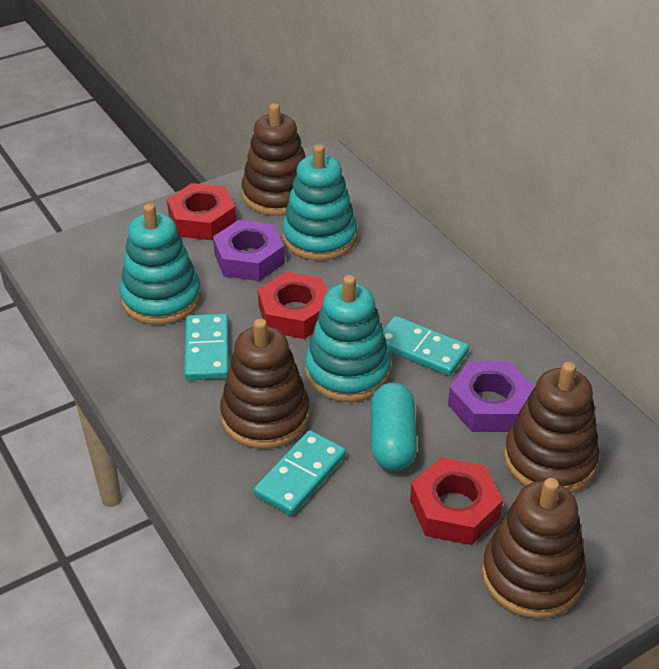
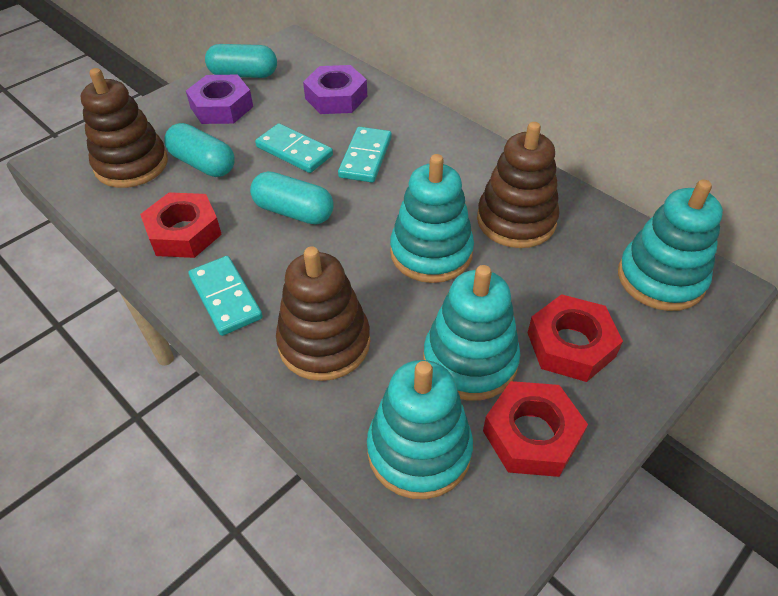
brown stacking toy: 4 -> 3
turquoise capsule: 1 -> 3
turquoise stacking toy: 3 -> 4

